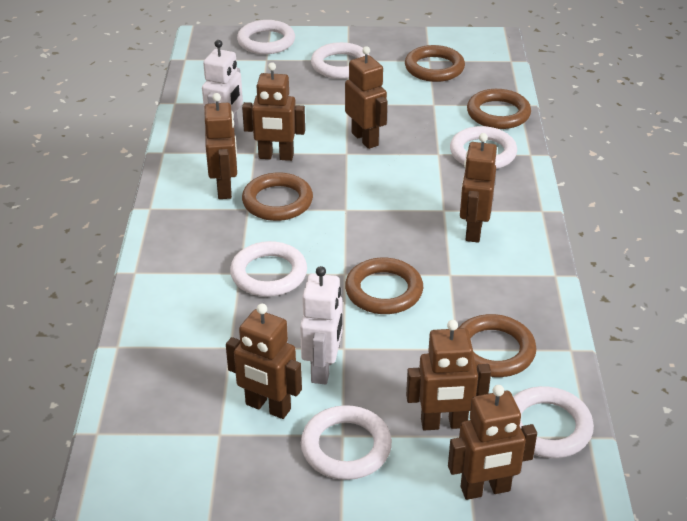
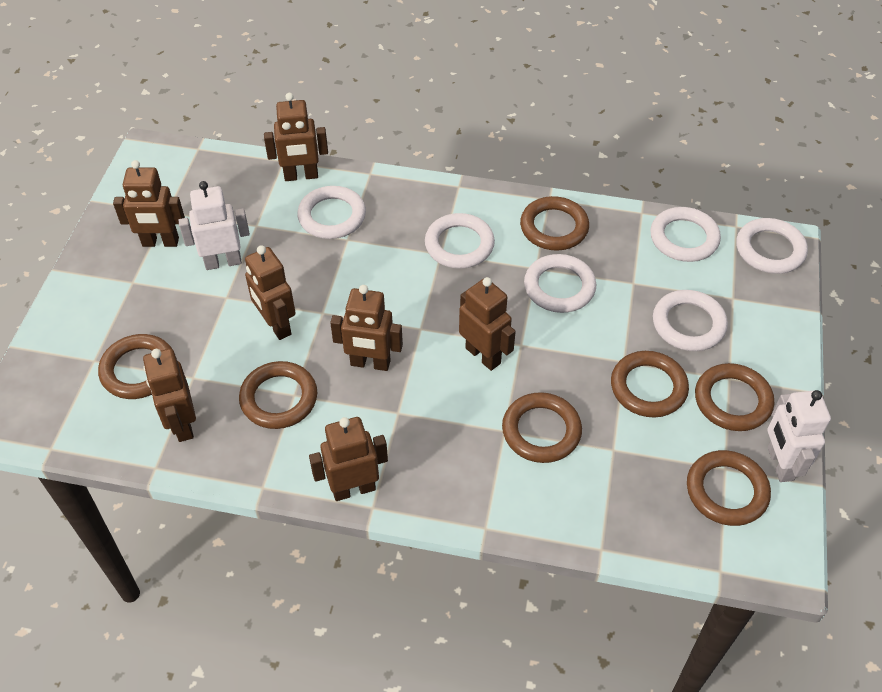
brown ring: 5 -> 7

